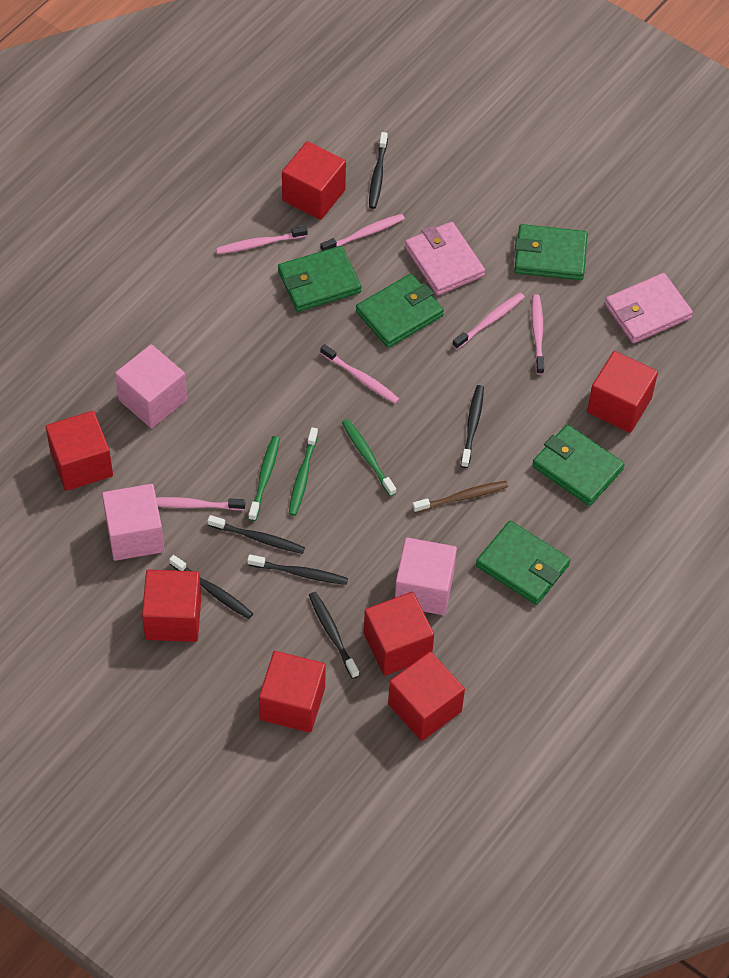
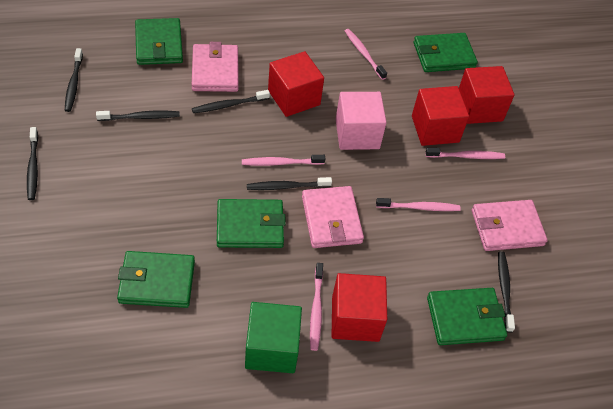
brown toothbrush: 1 -> 0
green cube: 0 -> 1
green toothbrush: 3 -> 0
pink cube: 3 -> 1
pink toothbrush: 6 -> 5
pink wallet: 2 -> 3
red cube: 7 -> 4

